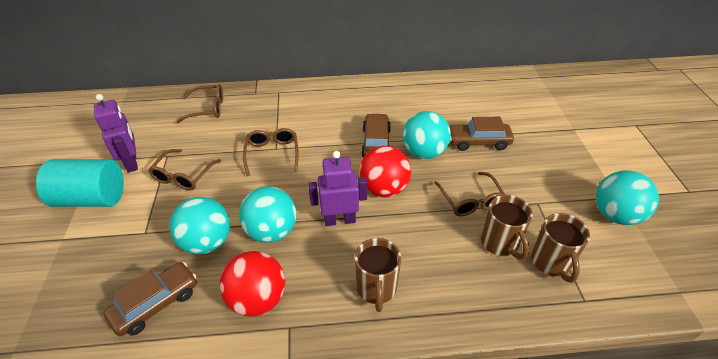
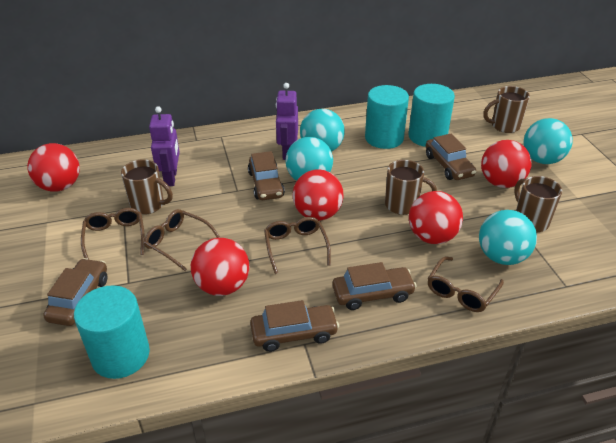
brown car: 3 -> 5
brown mug: 3 -> 4
red ball: 2 -> 5
turquoise cylinder: 1 -> 3

